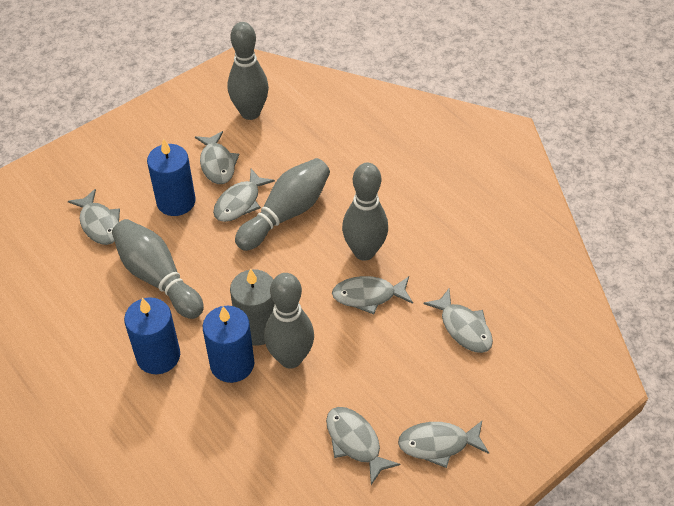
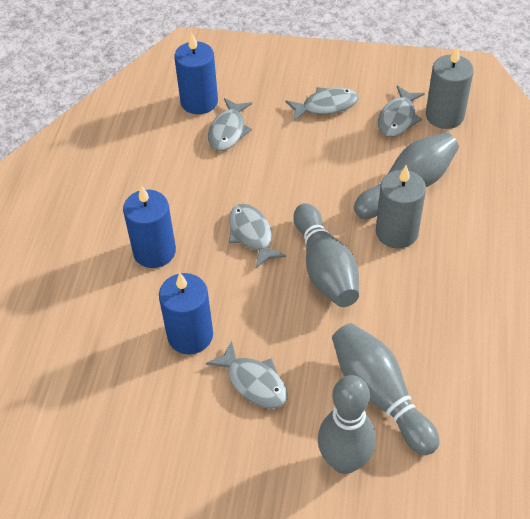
grey bowling pin: 5 -> 4
grey candle: 1 -> 2
grey fish: 7 -> 5

